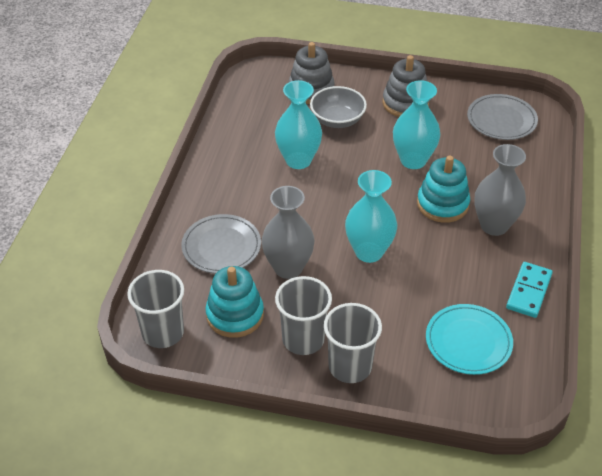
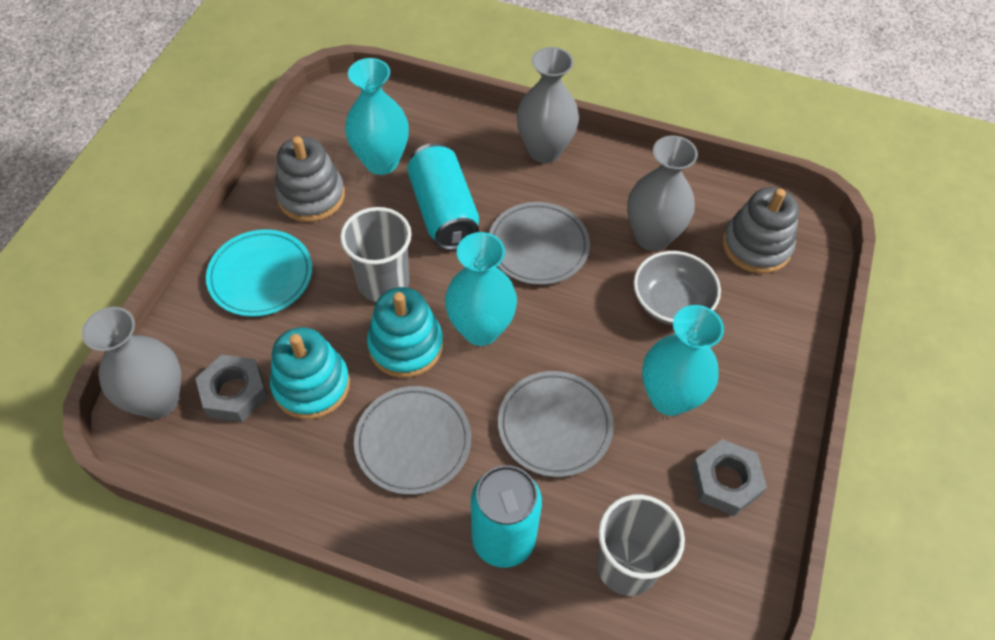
grey cup: 3 -> 2
grey nut: 0 -> 2
grey plate: 2 -> 3
grey vase: 2 -> 3
turquoise can: 0 -> 2
turquoise domino: 1 -> 0

